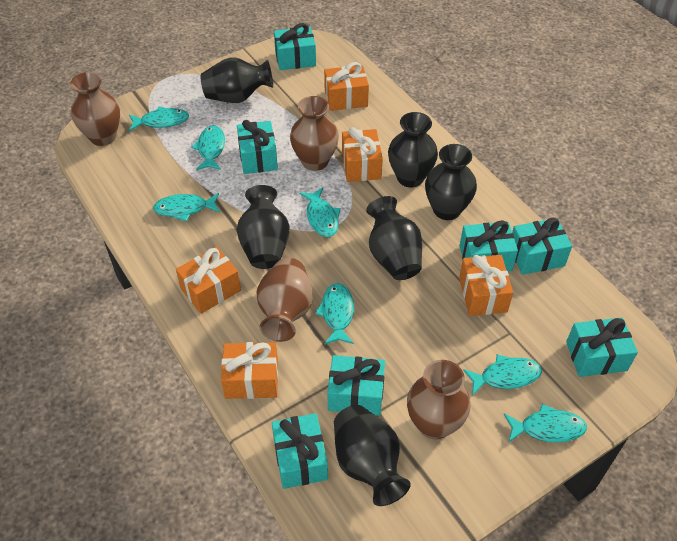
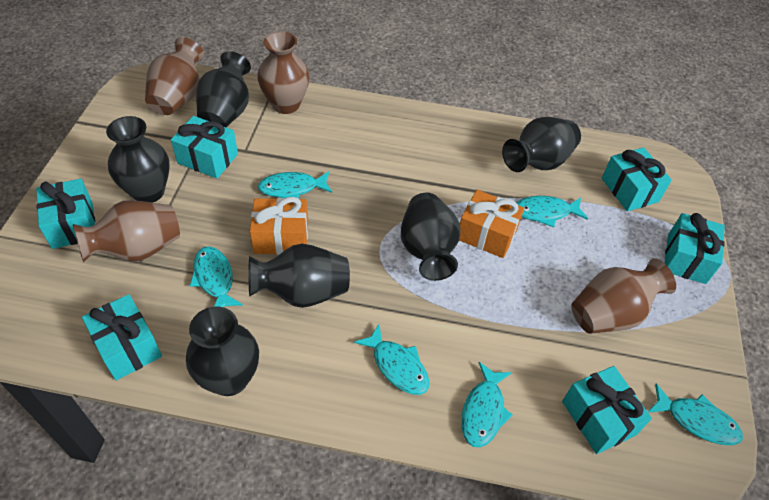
orange gift: 5 -> 2
turquoise fish: 7 -> 6
turquoise gift: 7 -> 6

